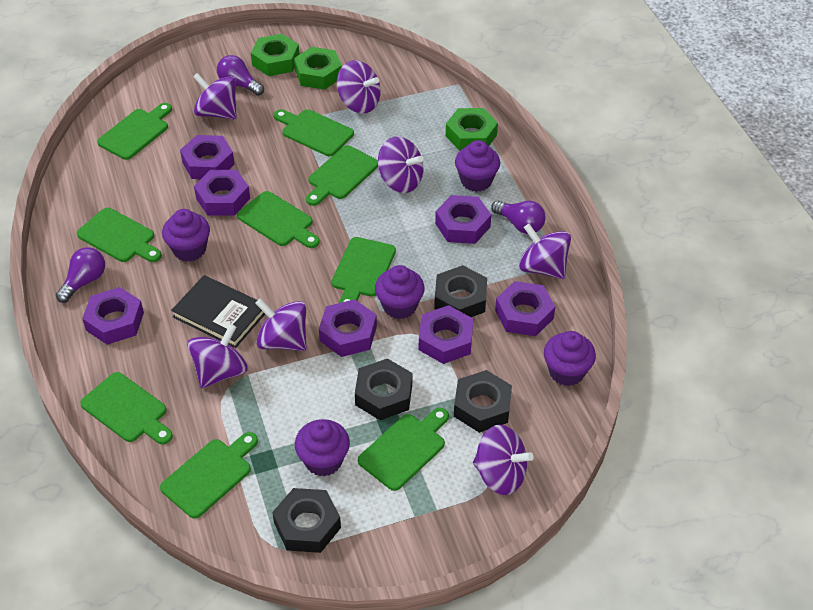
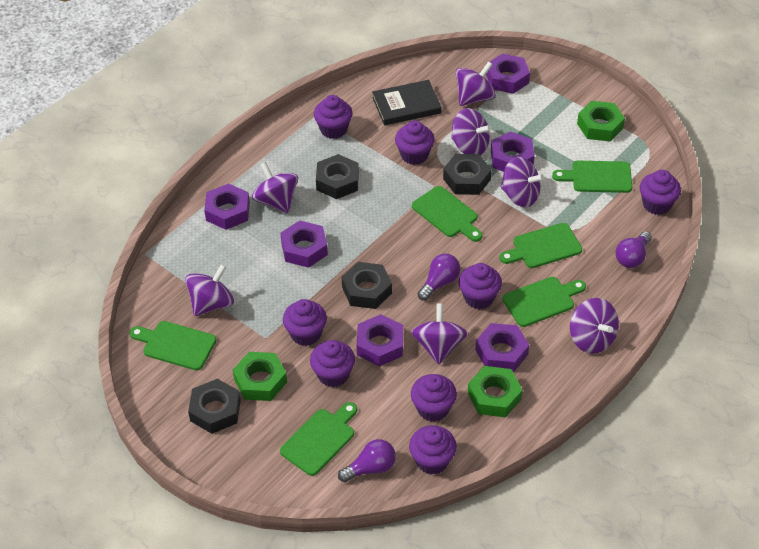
green cutting board: 9 -> 6
purple cupcake: 5 -> 8
purple nut: 7 -> 6

